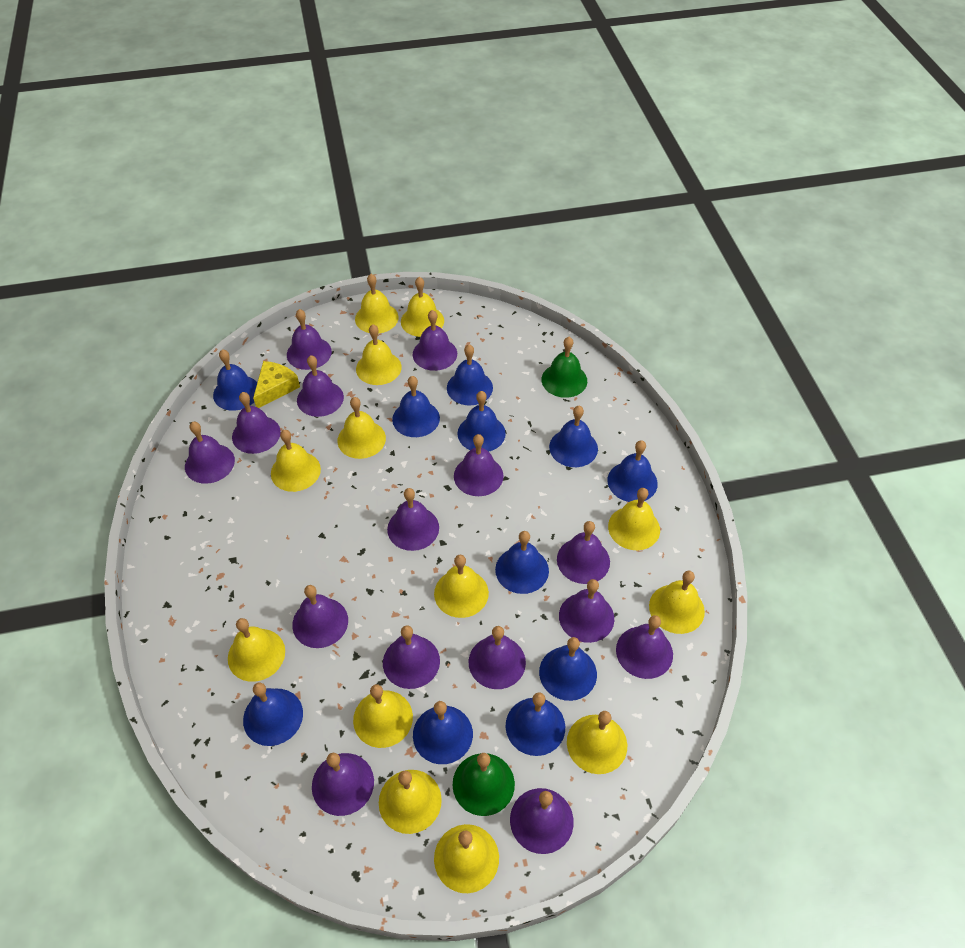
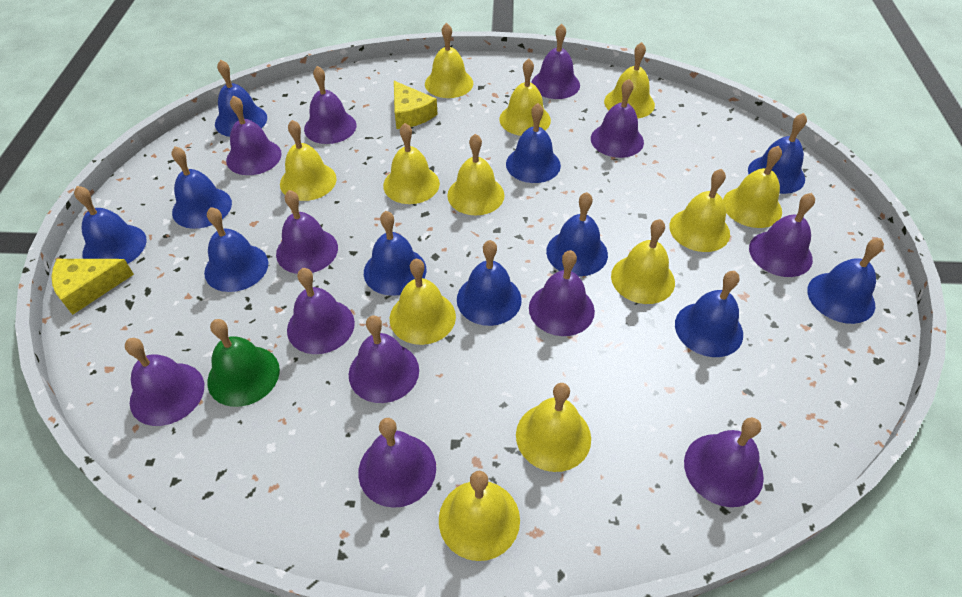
green bell: 2 -> 1
purple bell: 15 -> 12
yellow bell: 13 -> 12
yellow cheese: 1 -> 2

